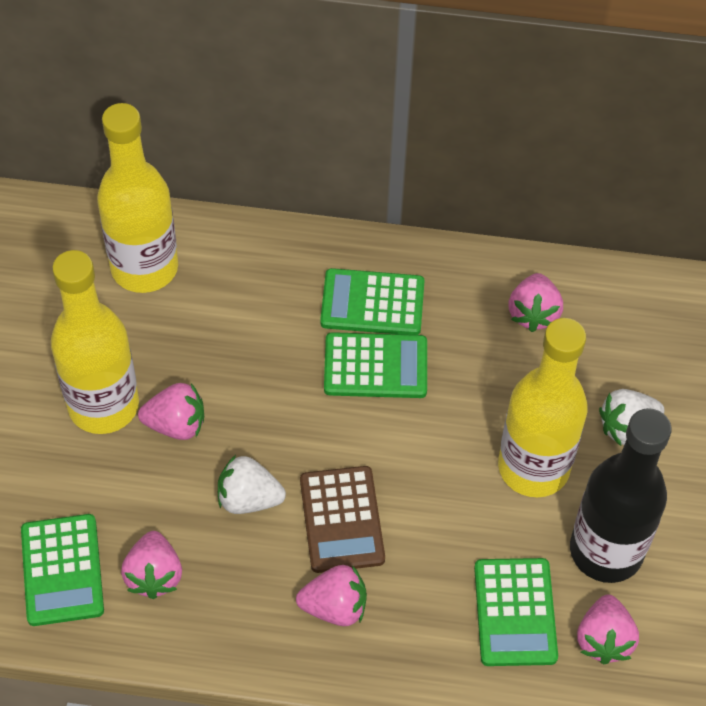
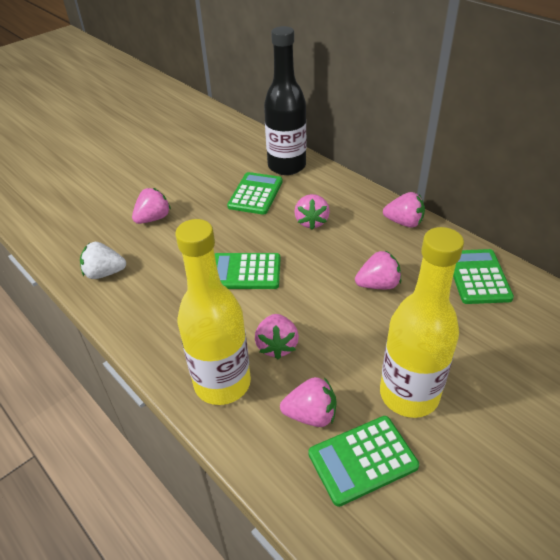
brown calculator: 1 -> 0
pink strawberry: 5 -> 6
white strawberry: 2 -> 1
yellow bottle: 3 -> 2

